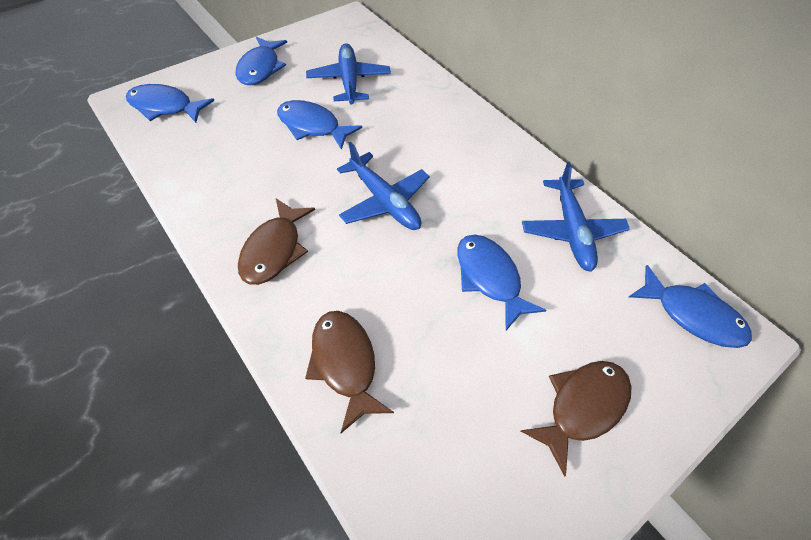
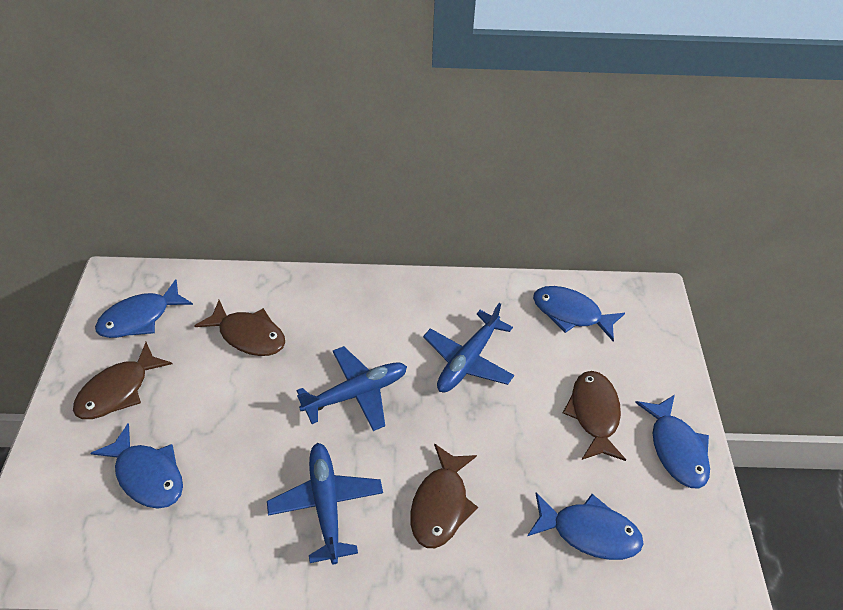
brown fish: 3 -> 4

